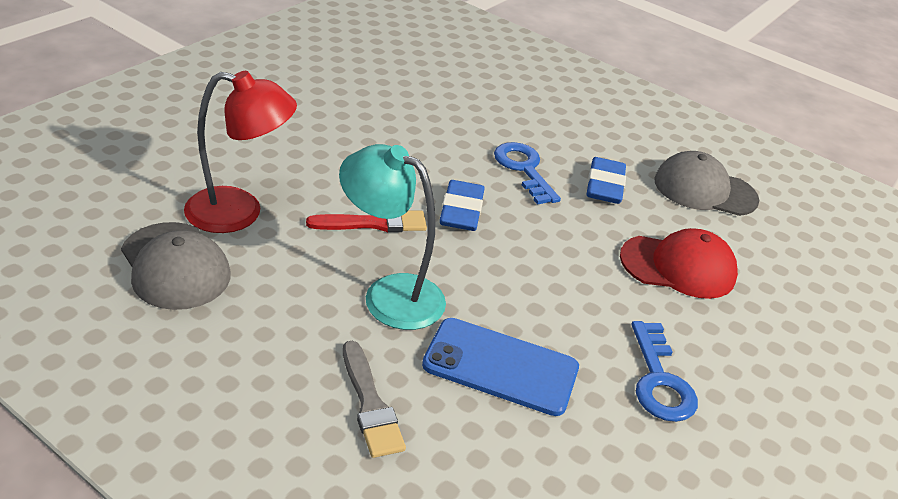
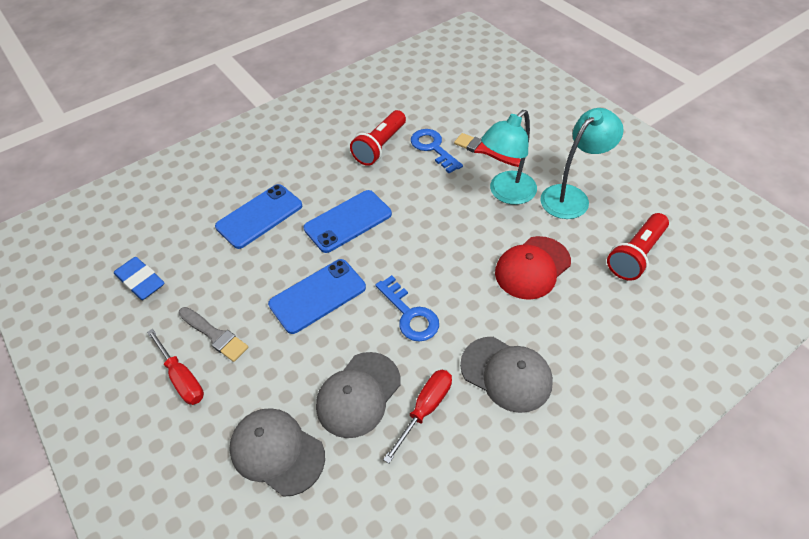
blue eraser: 2 -> 1
blue phone: 1 -> 3
grey cap: 2 -> 3
red flashlight: 0 -> 2
red lamp: 1 -> 0
red screwdriver: 0 -> 2
turquoise lamp: 1 -> 2

